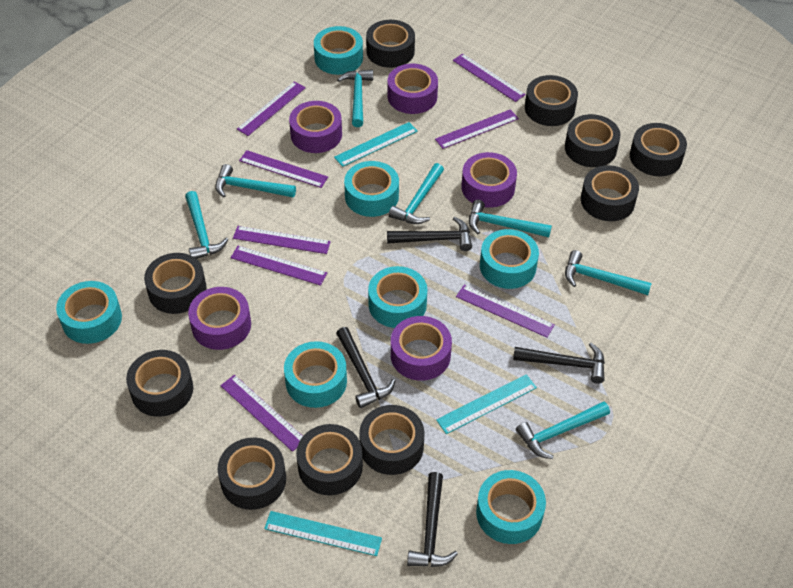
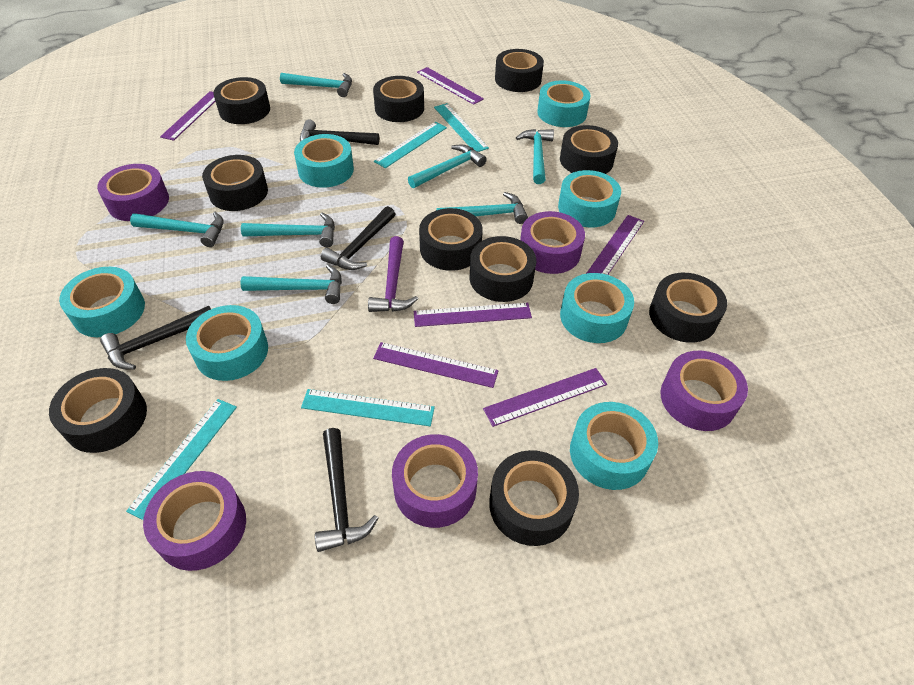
purple hammer: 0 -> 1
purple ruler: 8 -> 6
turquoise ruler: 3 -> 4

